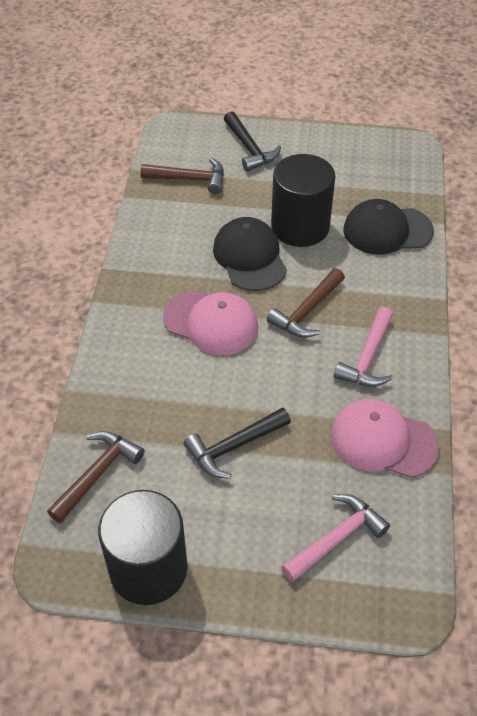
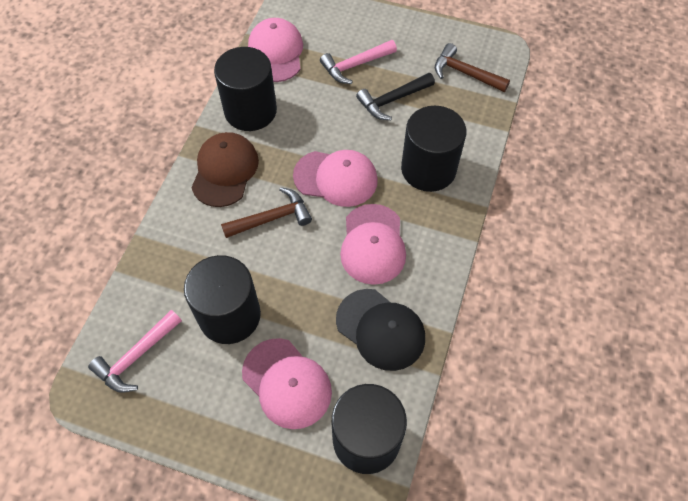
black cap: 2 -> 1
black cylinder: 2 -> 4
black hammer: 2 -> 1
brown cap: 0 -> 1
brown hammer: 3 -> 2
pink cap: 2 -> 4

